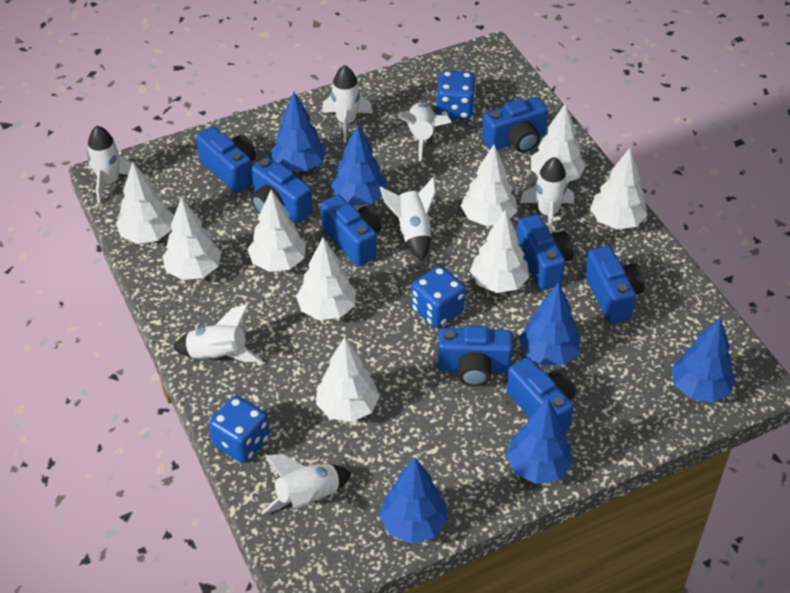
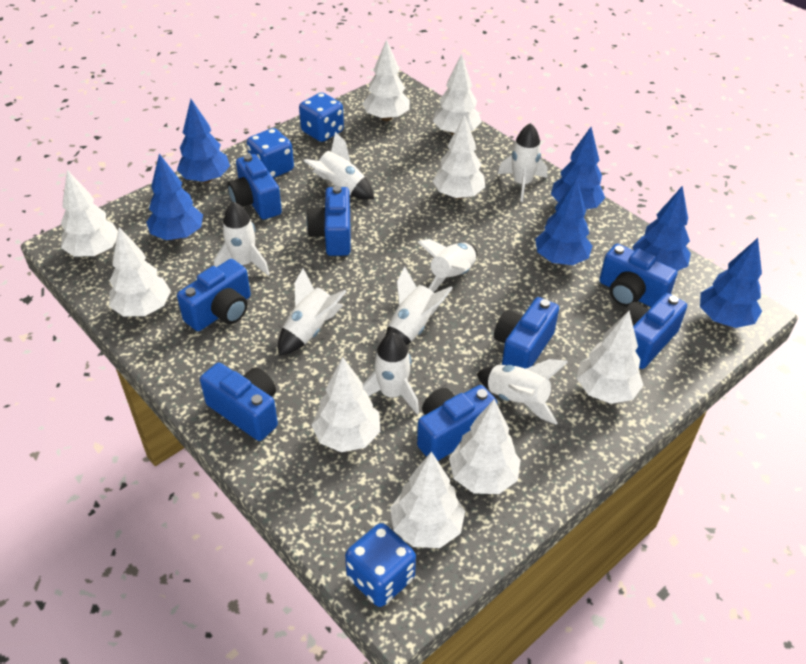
white rocket: 7 -> 8

